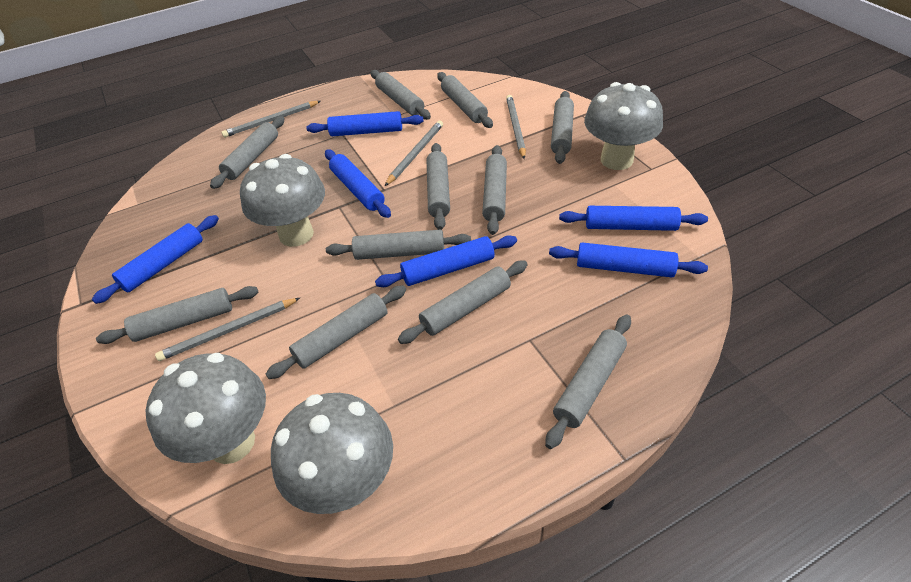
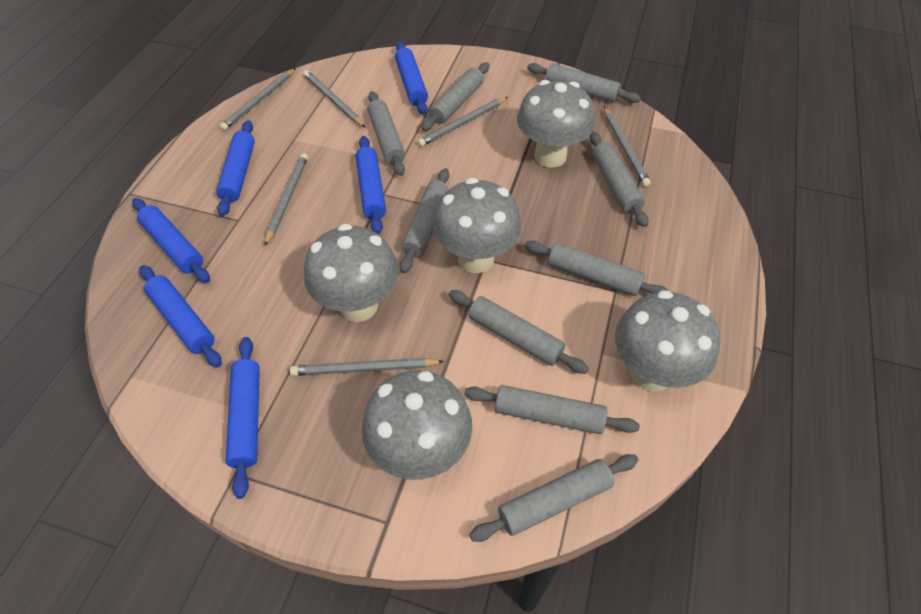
grey mushroom: 4 -> 5
grey pencil: 4 -> 6
grey rolling pin: 11 -> 9

